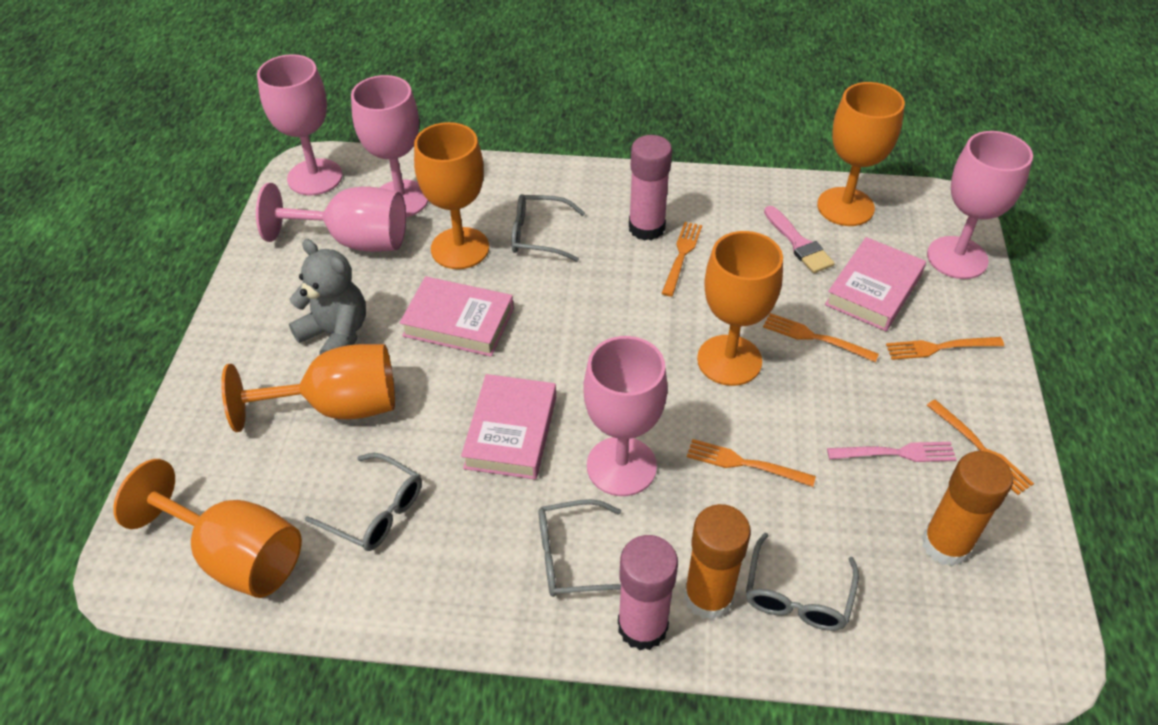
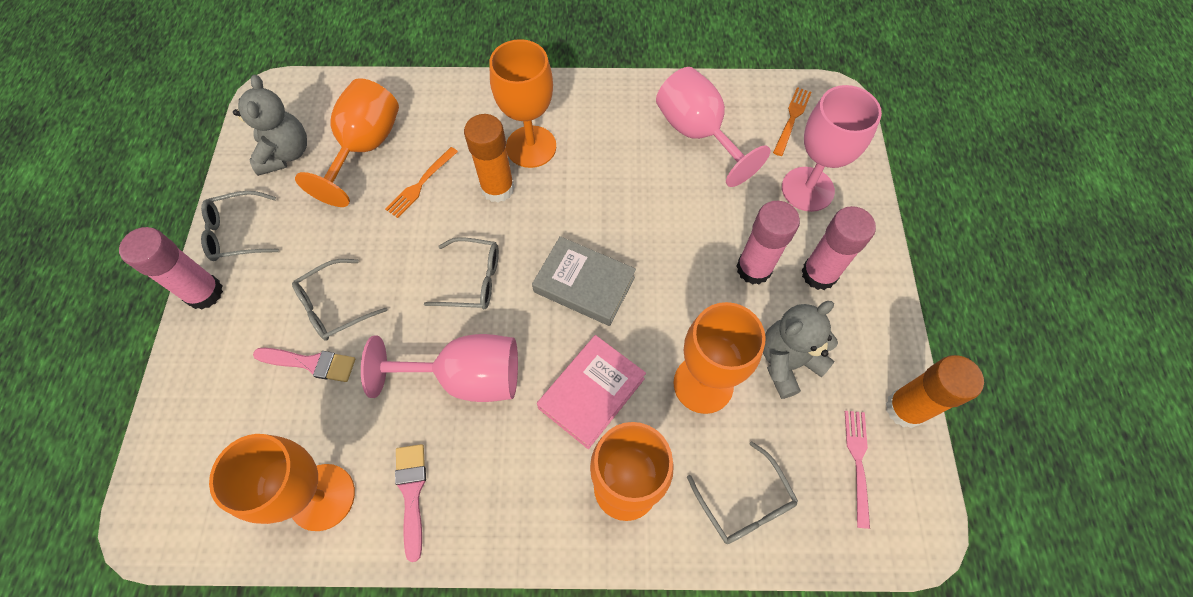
grey book: 0 -> 1
grey teddy bear: 1 -> 2
orange fork: 5 -> 2
pink book: 3 -> 1
pink brush: 1 -> 2
pink glue stick: 2 -> 3
pink goblet: 5 -> 3

